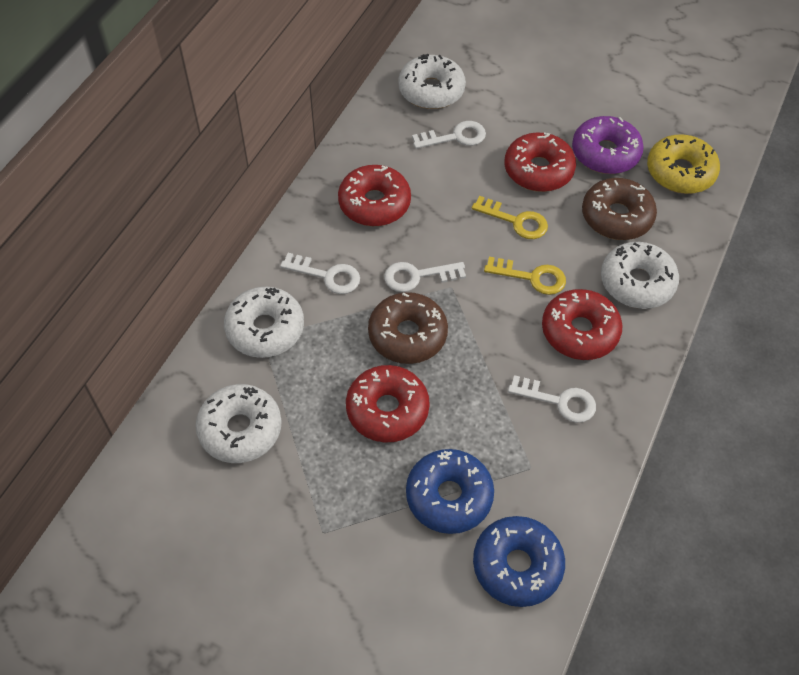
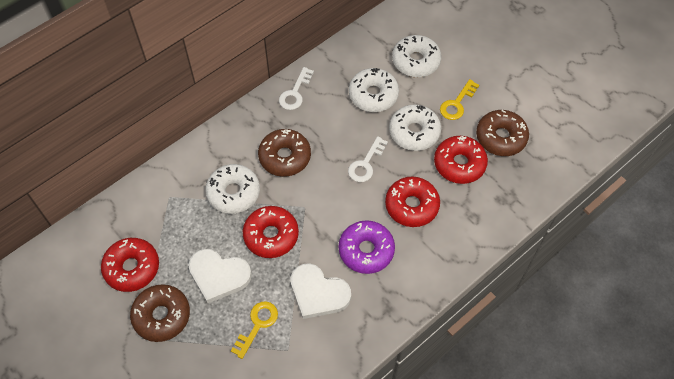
blue donut: 2 -> 0
brown donut: 2 -> 3
white heart: 0 -> 2
white key: 4 -> 2
yellow donut: 1 -> 0

